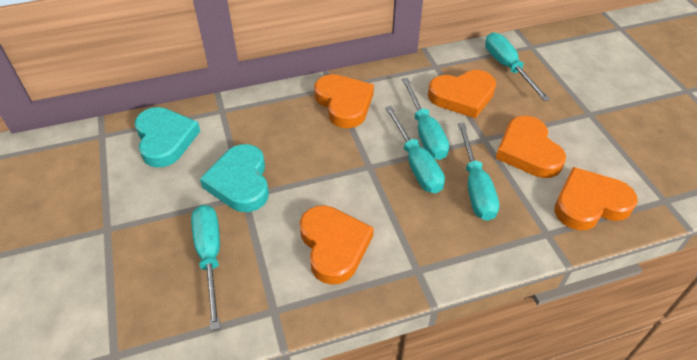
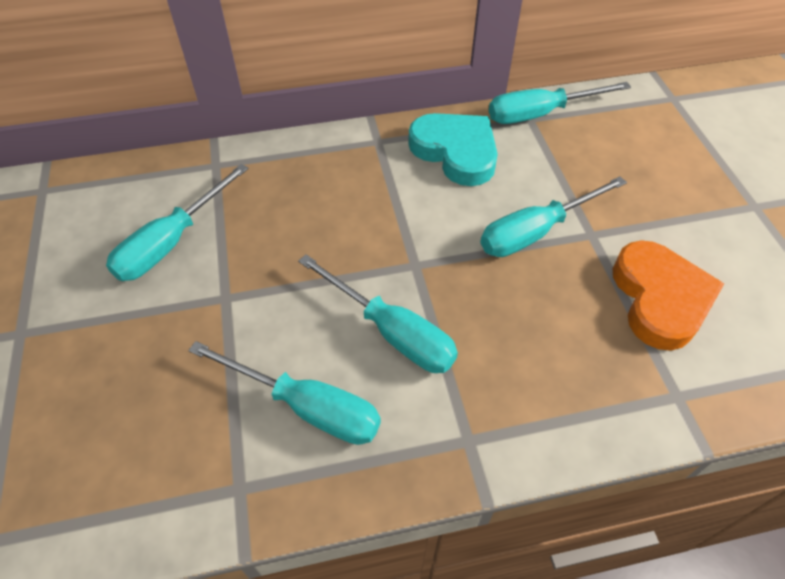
orange heart: 5 -> 1
turquoise heart: 2 -> 1

